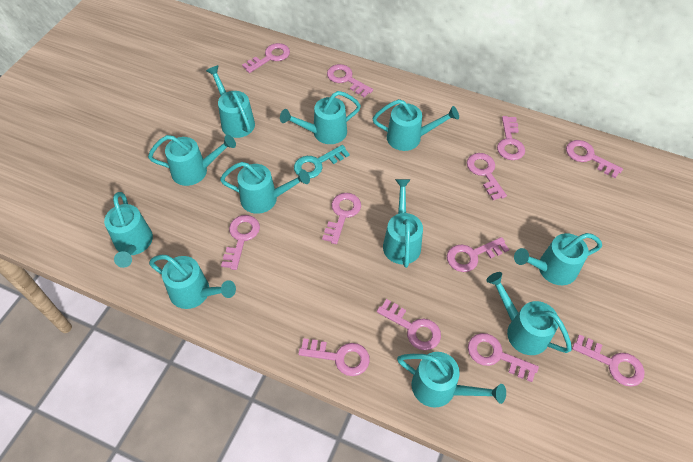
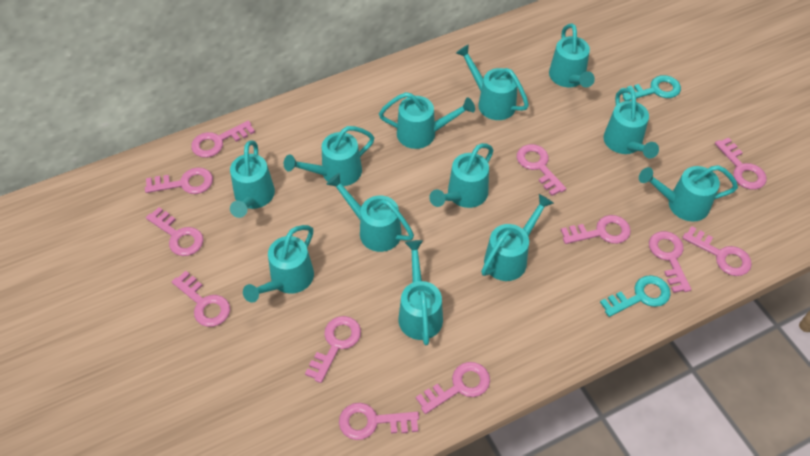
turquoise key: 1 -> 2
turquoise watering can: 11 -> 12

